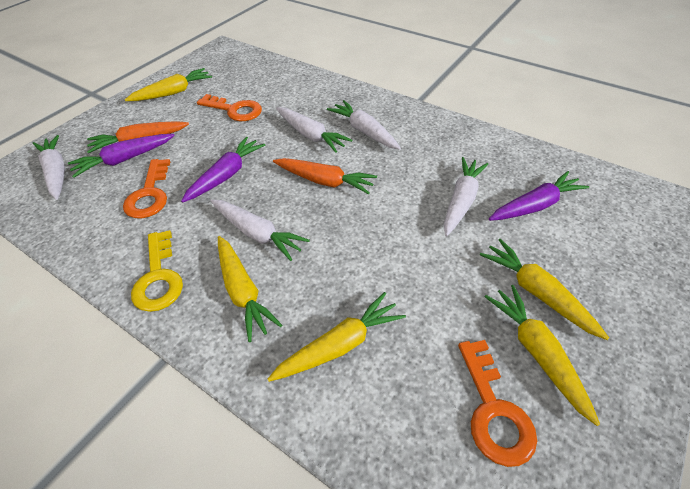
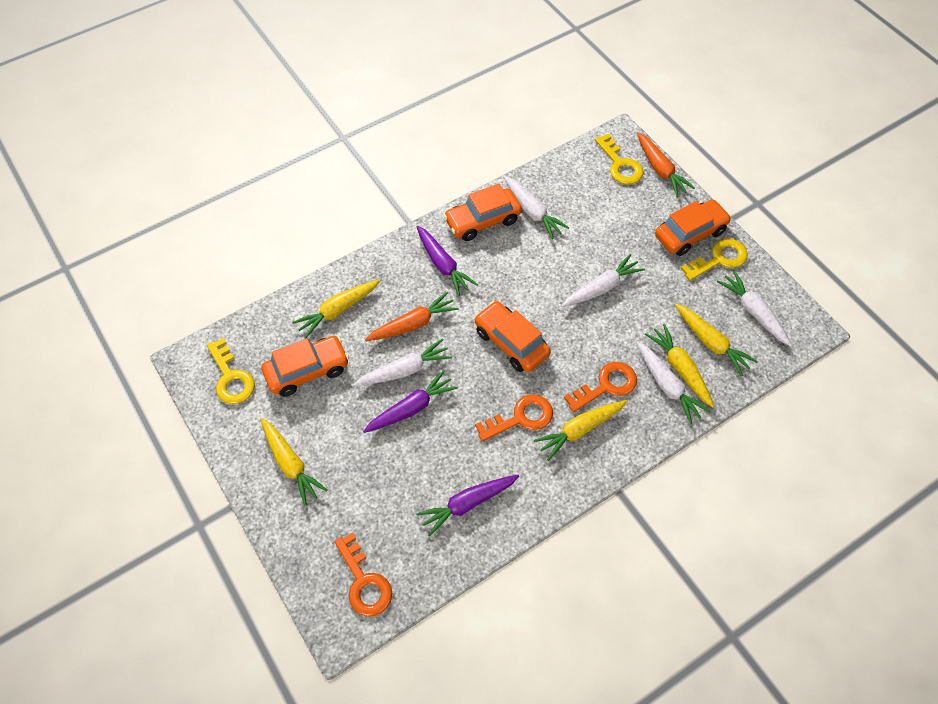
orange car: 0 -> 4
yellow key: 1 -> 3

